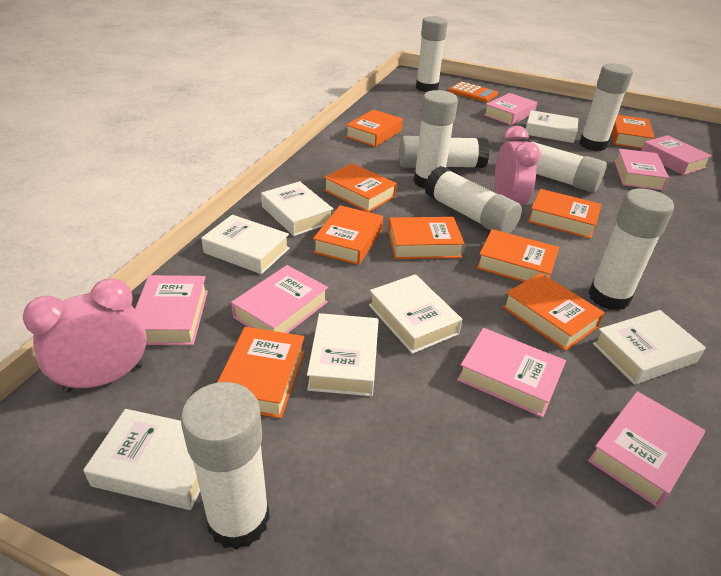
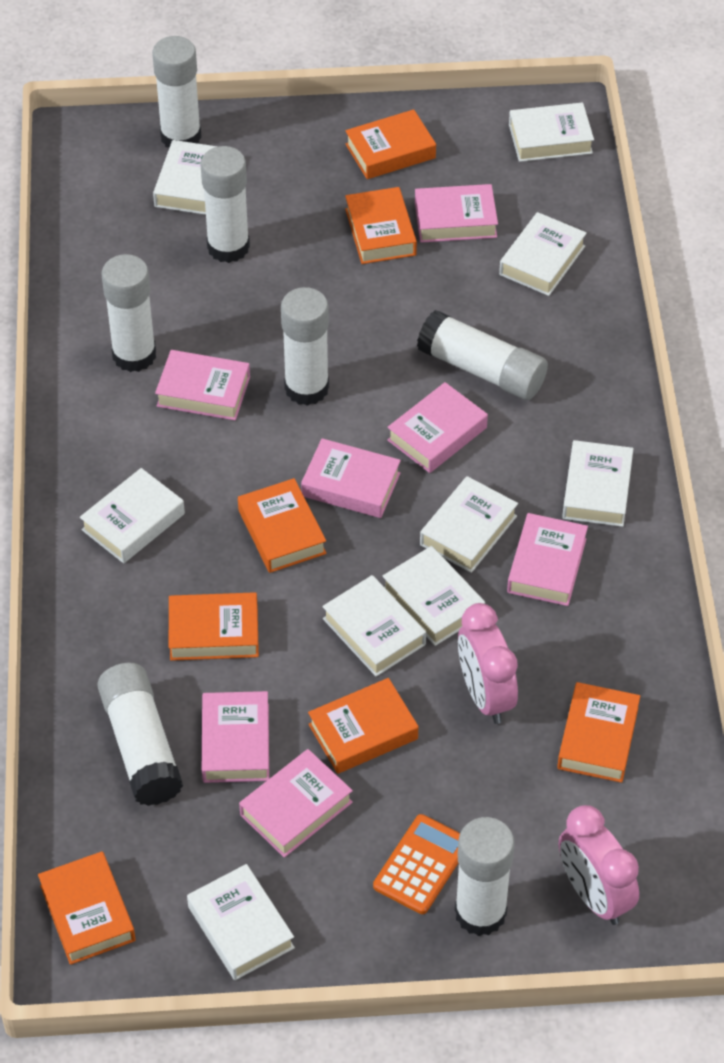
orange book: 9 -> 7
white book: 7 -> 9
white glue stick: 8 -> 7

